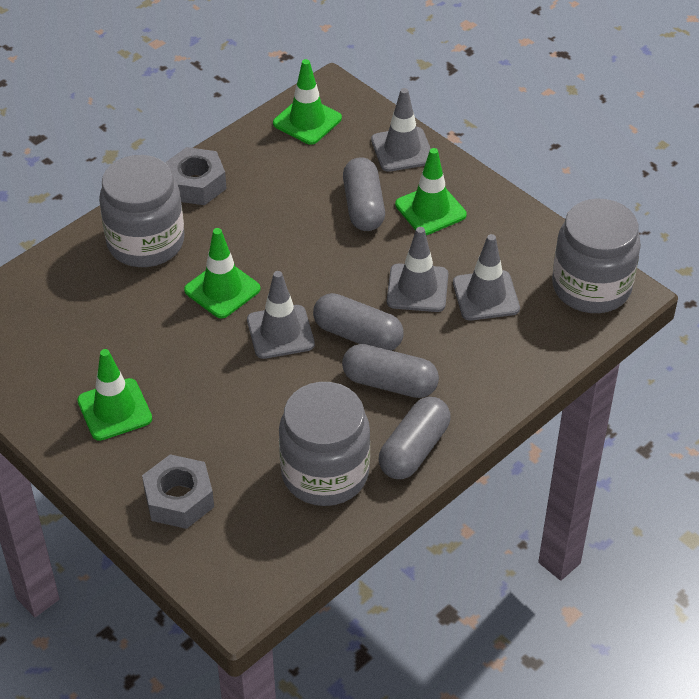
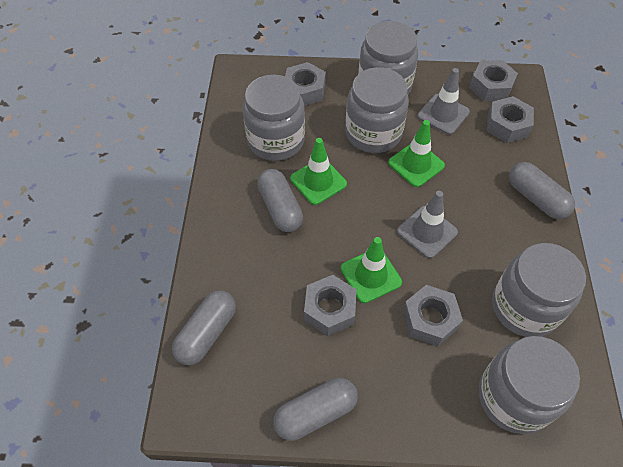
green traffic cone: 4 -> 3
grey jar: 3 -> 5
grey nut: 2 -> 5
grey traffic cone: 4 -> 2

